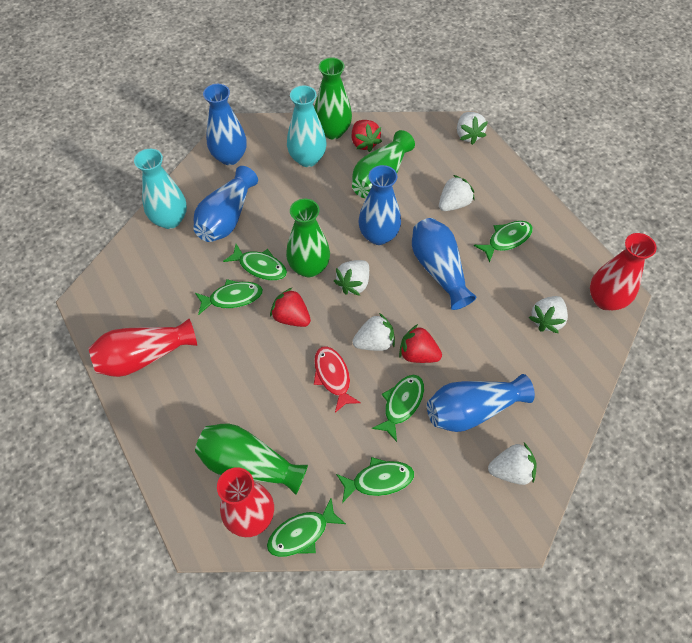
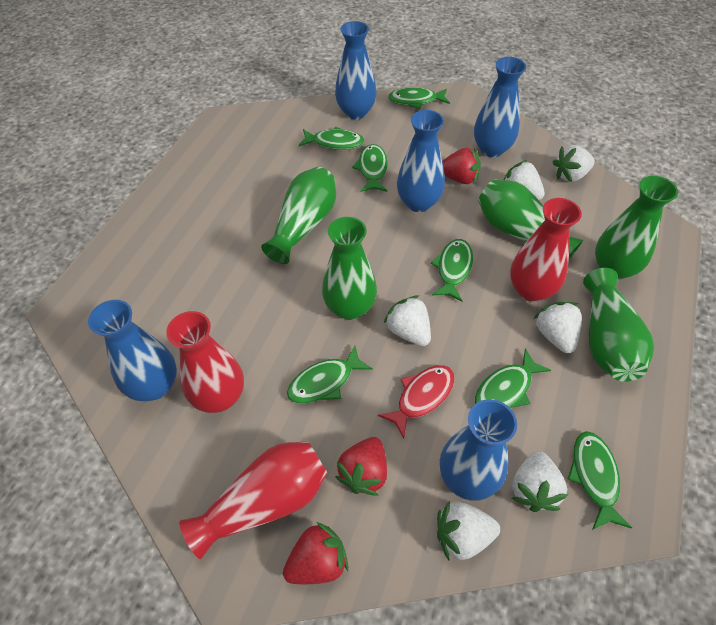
green fish: 6 -> 7
green vase: 4 -> 5
turquoise vase: 2 -> 0

